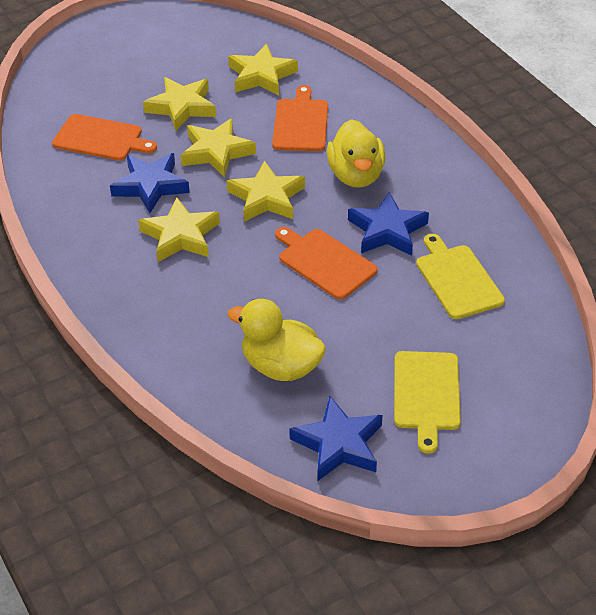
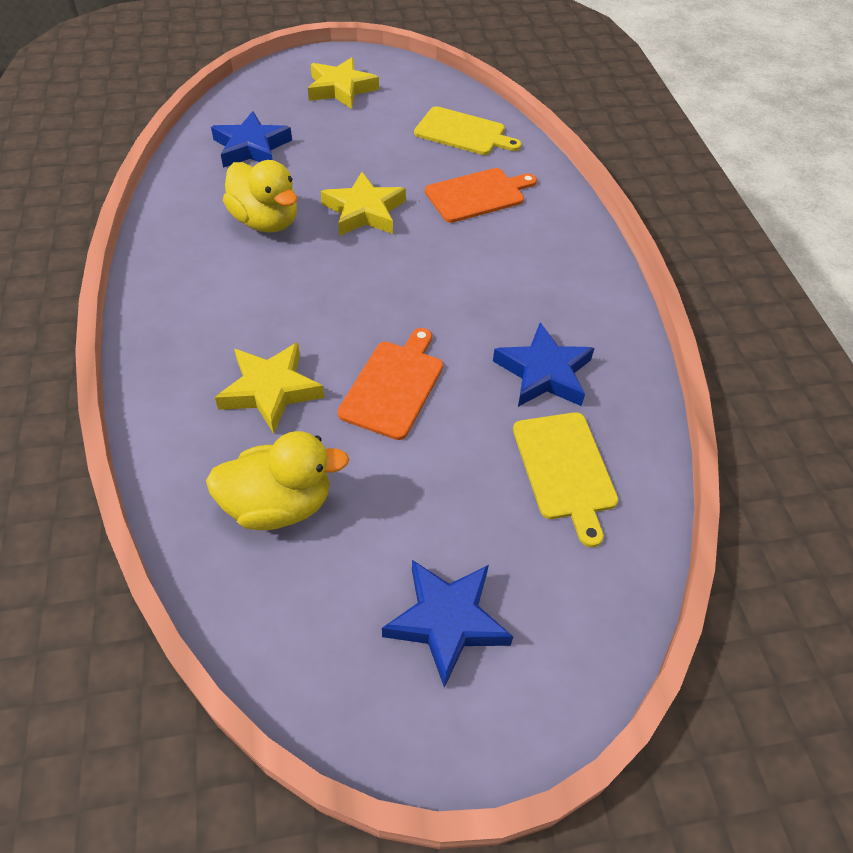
orange cutting board: 3 -> 2
yellow star: 5 -> 3

